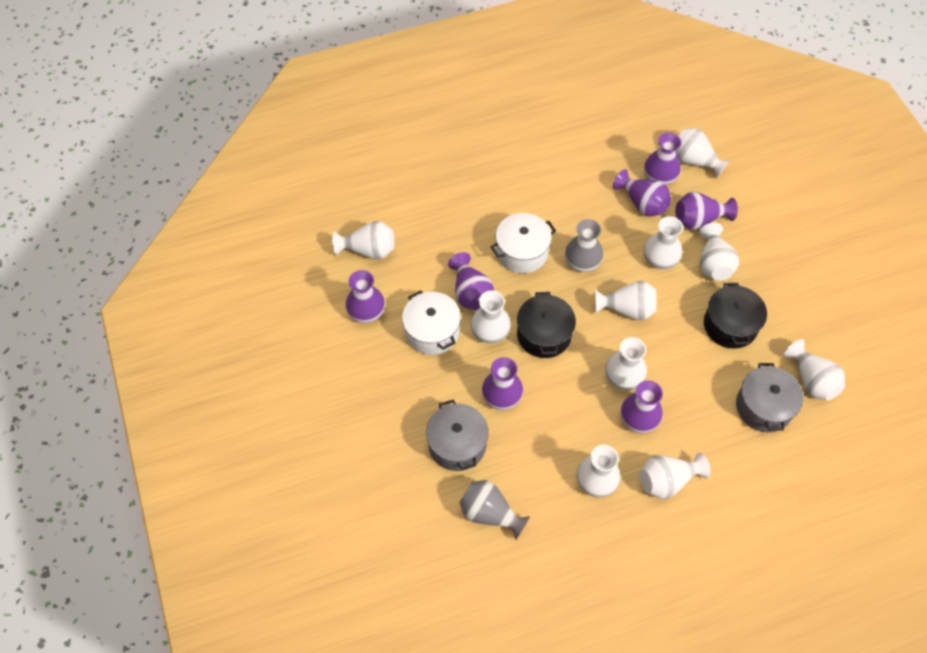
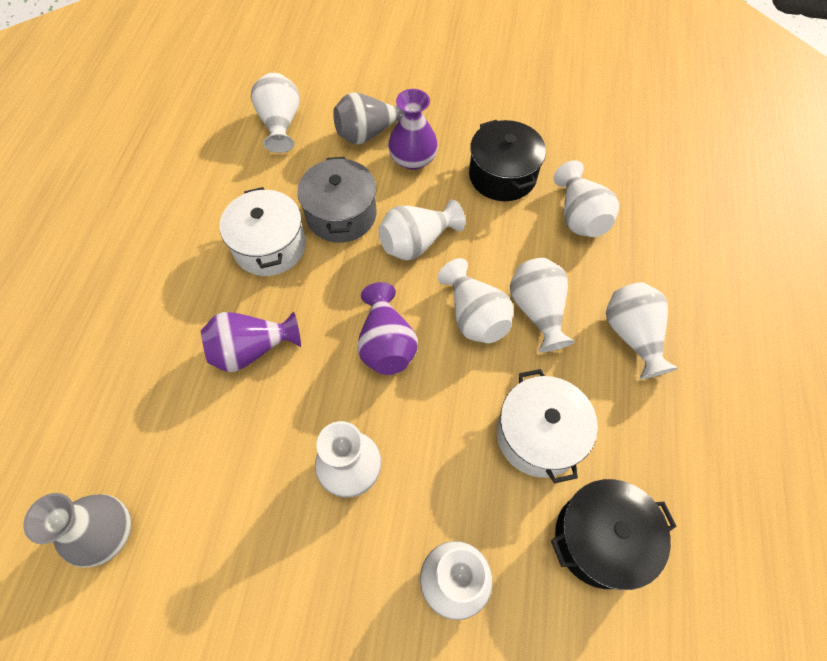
grey pot: 2 -> 1
purple vase: 7 -> 3
white vase: 10 -> 8

